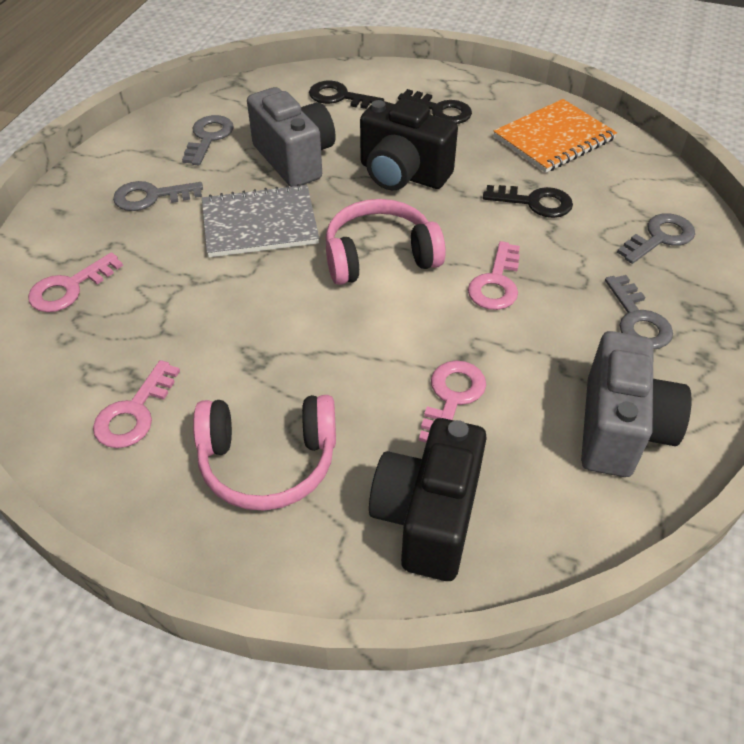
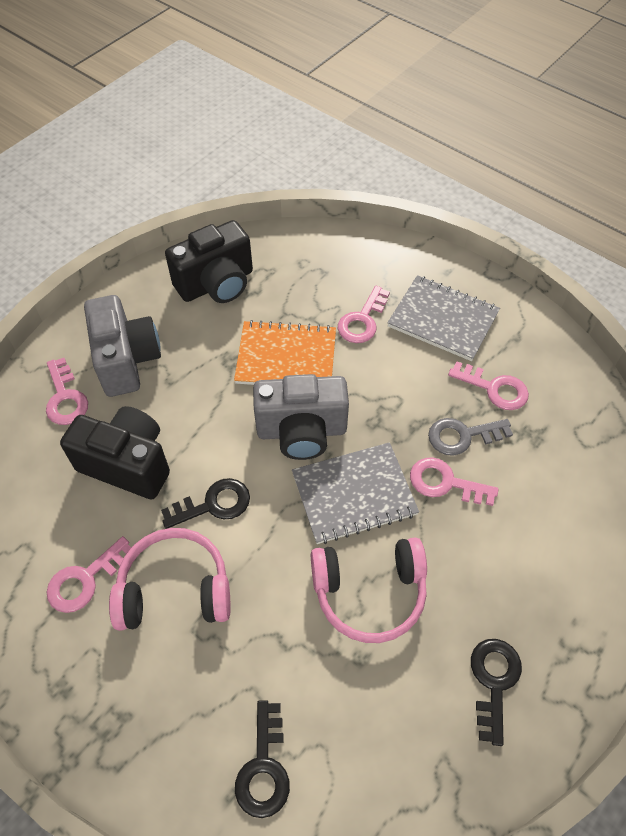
grey key: 4 -> 1
grey notebook: 1 -> 2
pink key: 4 -> 5

